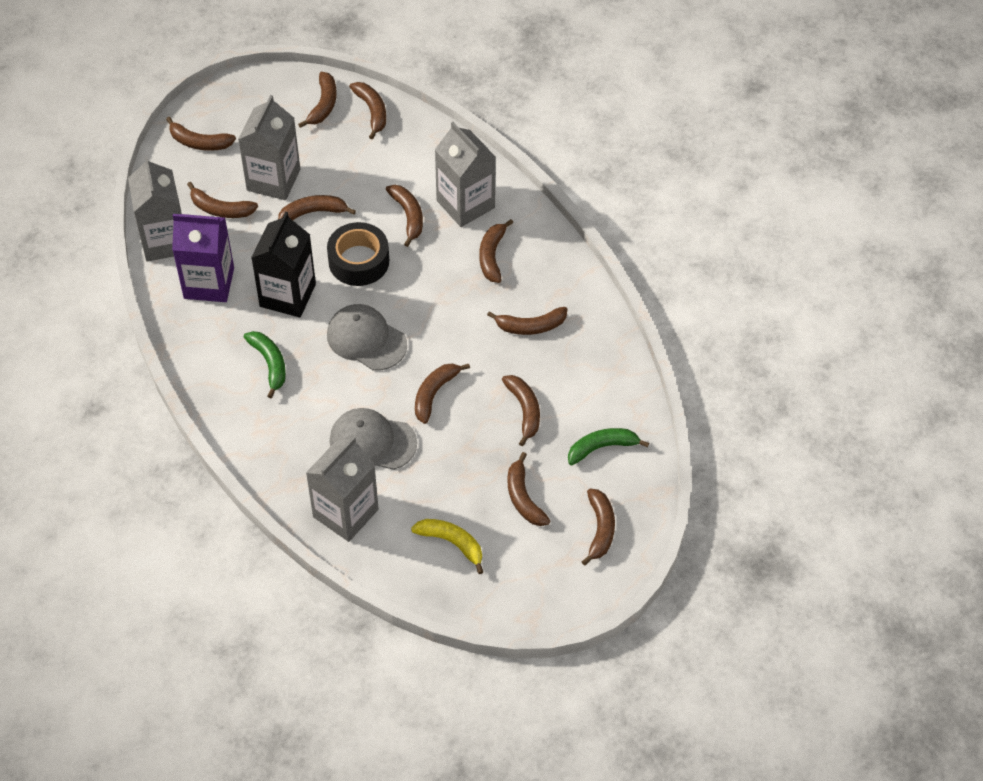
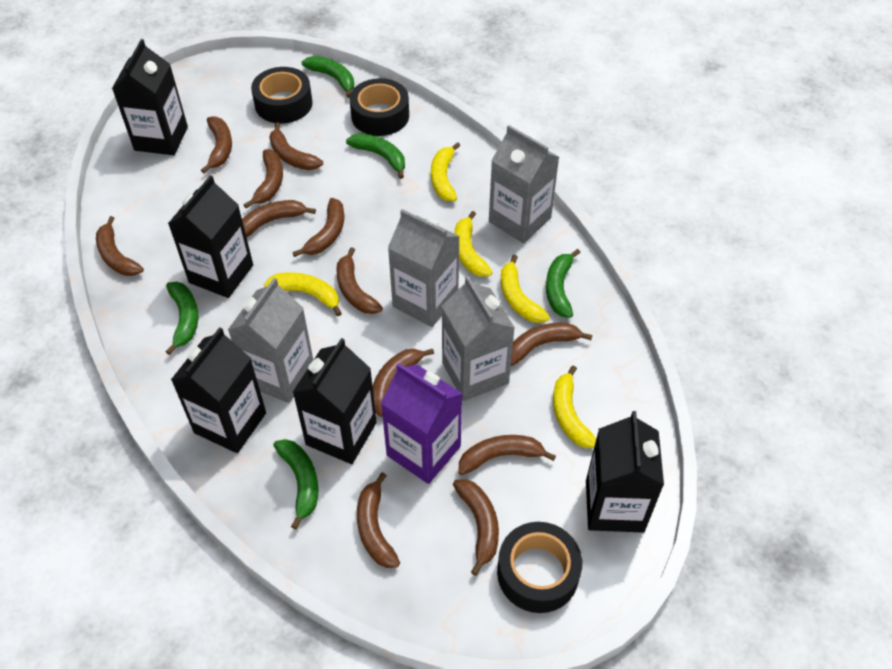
black carton: 1 -> 5
black tape: 1 -> 3
green banana: 2 -> 5
grey cap: 2 -> 0
yellow banana: 1 -> 5

